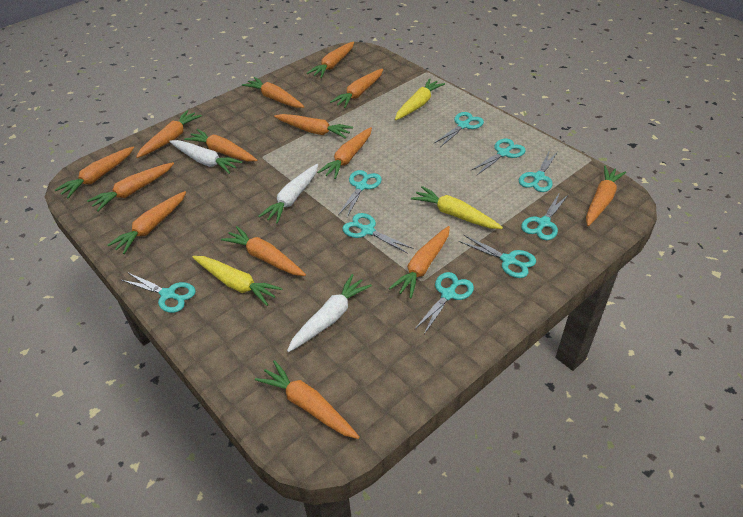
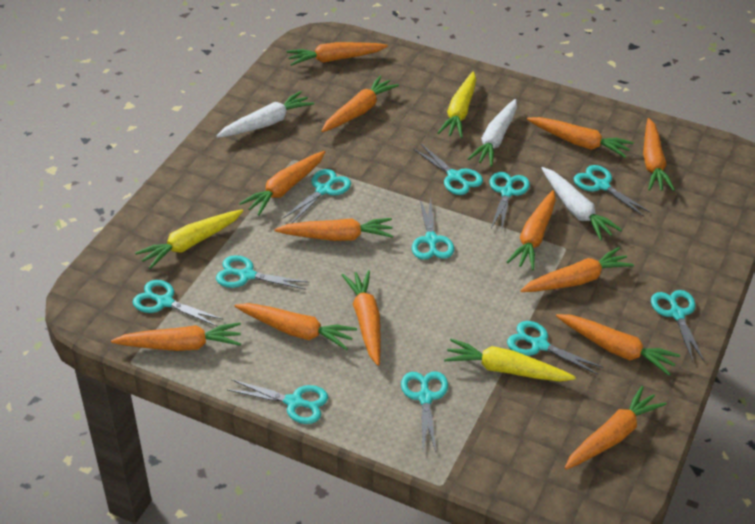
orange carrot: 14 -> 13
turquoise scissors: 9 -> 11

